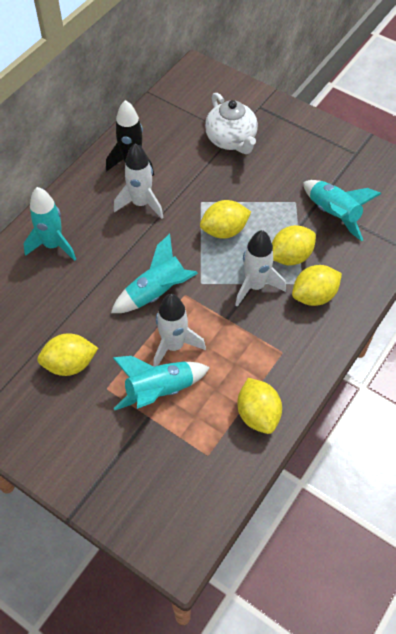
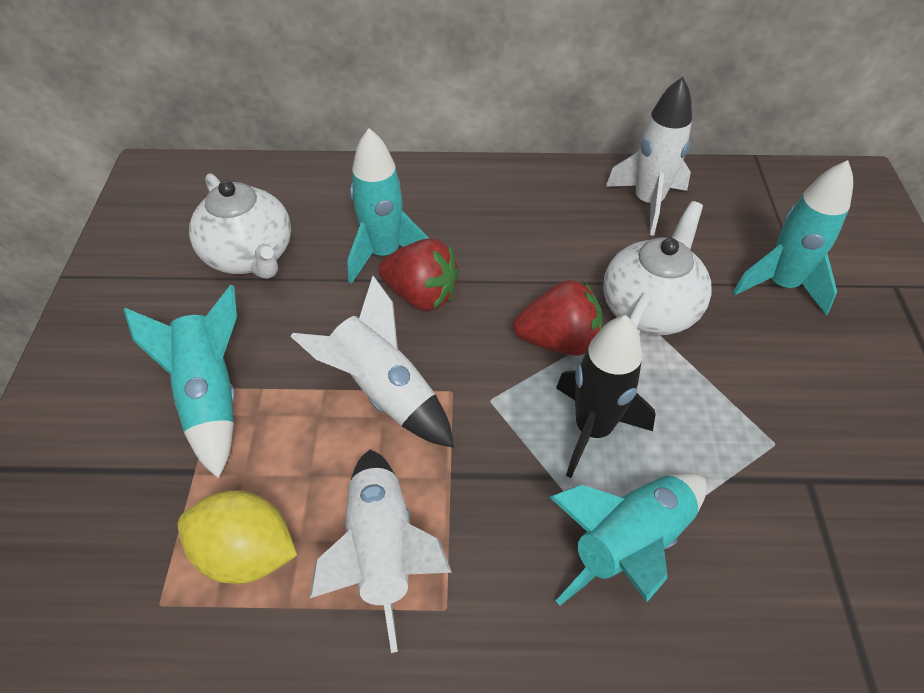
red strawberry: 0 -> 2
white teapot: 1 -> 2
yellow lemon: 5 -> 1

